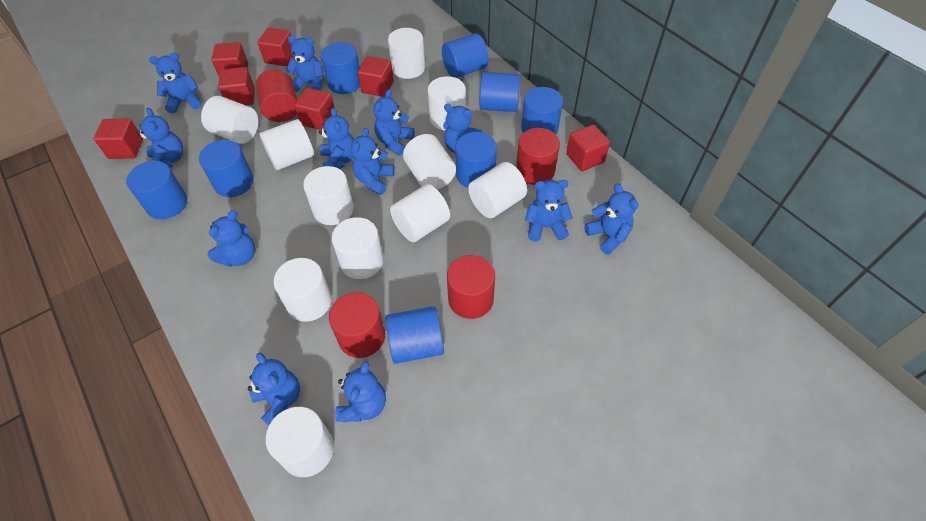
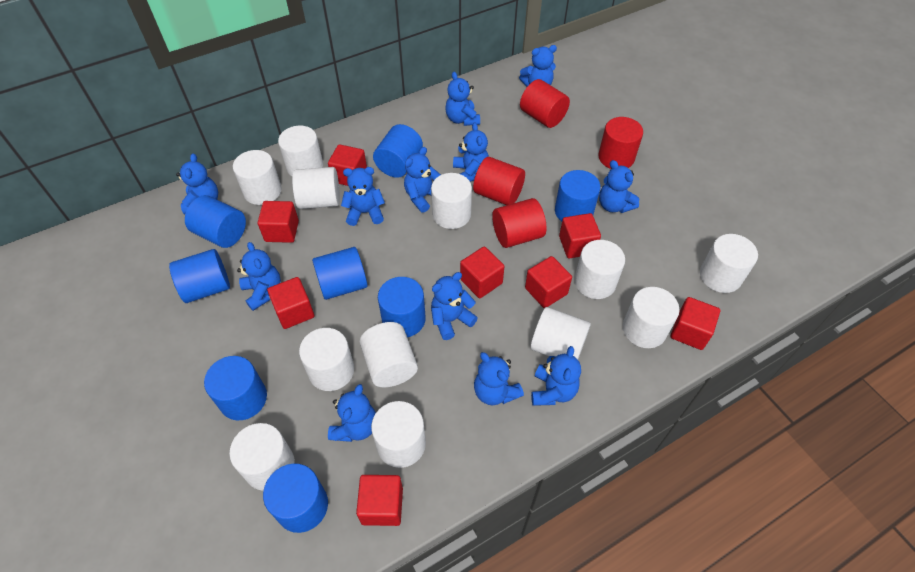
red cube: 7 -> 8
white cylinder: 11 -> 12

